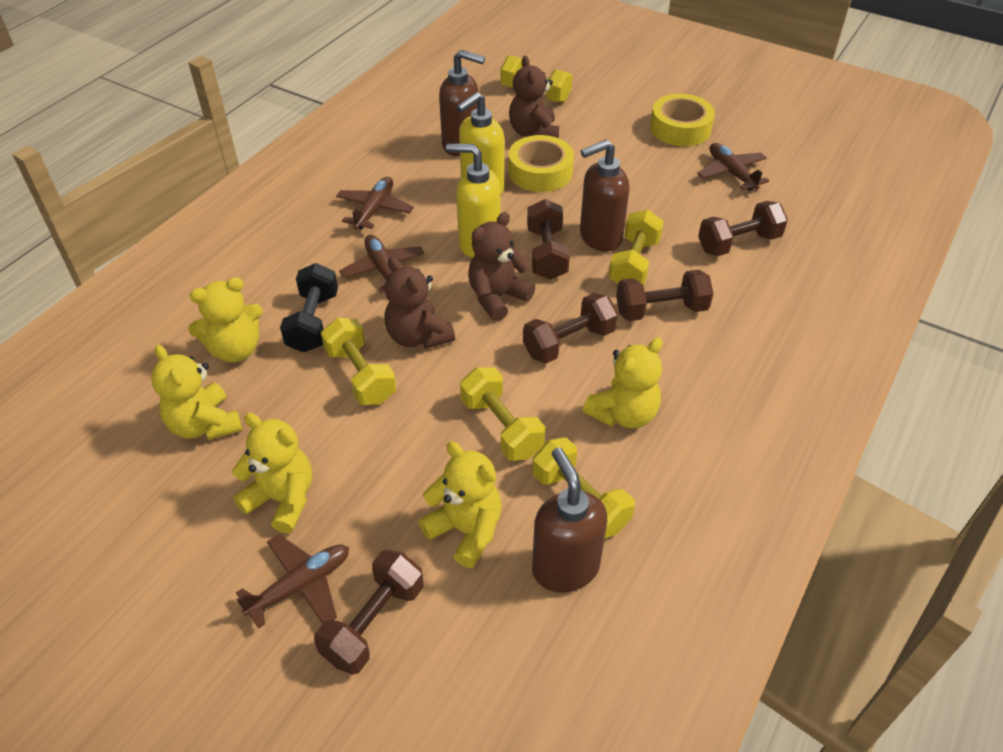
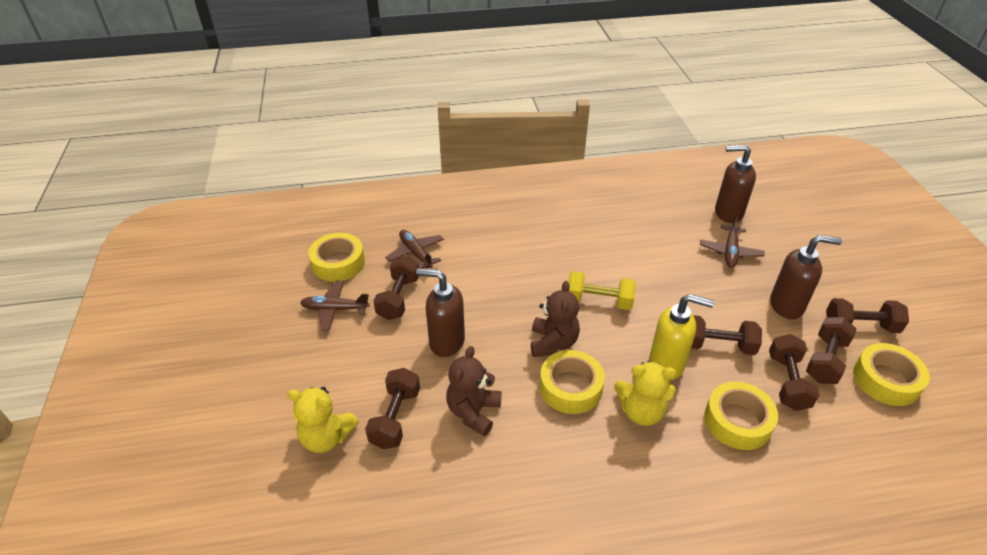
black dumbbell: 1 -> 0
brown dumbbell: 5 -> 6
brown plane: 4 -> 3
brown teddy bear: 3 -> 2
yellow dumbbell: 5 -> 1
yellow soap dispenser: 2 -> 1
yellow tape: 2 -> 4
yellow teddy bear: 5 -> 2

